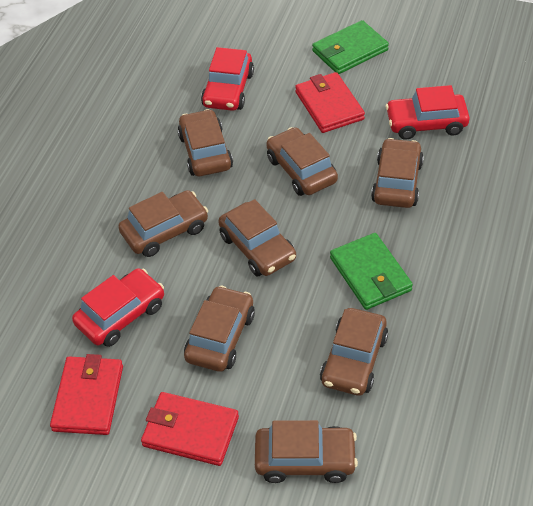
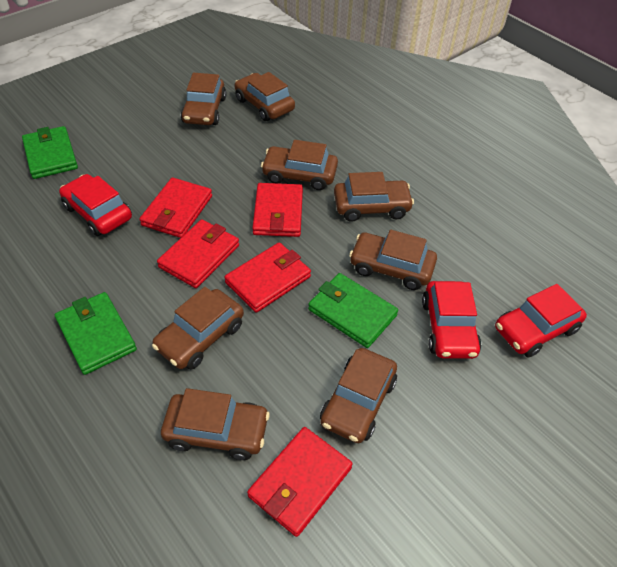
green wallet: 2 -> 3
red wallet: 3 -> 5

